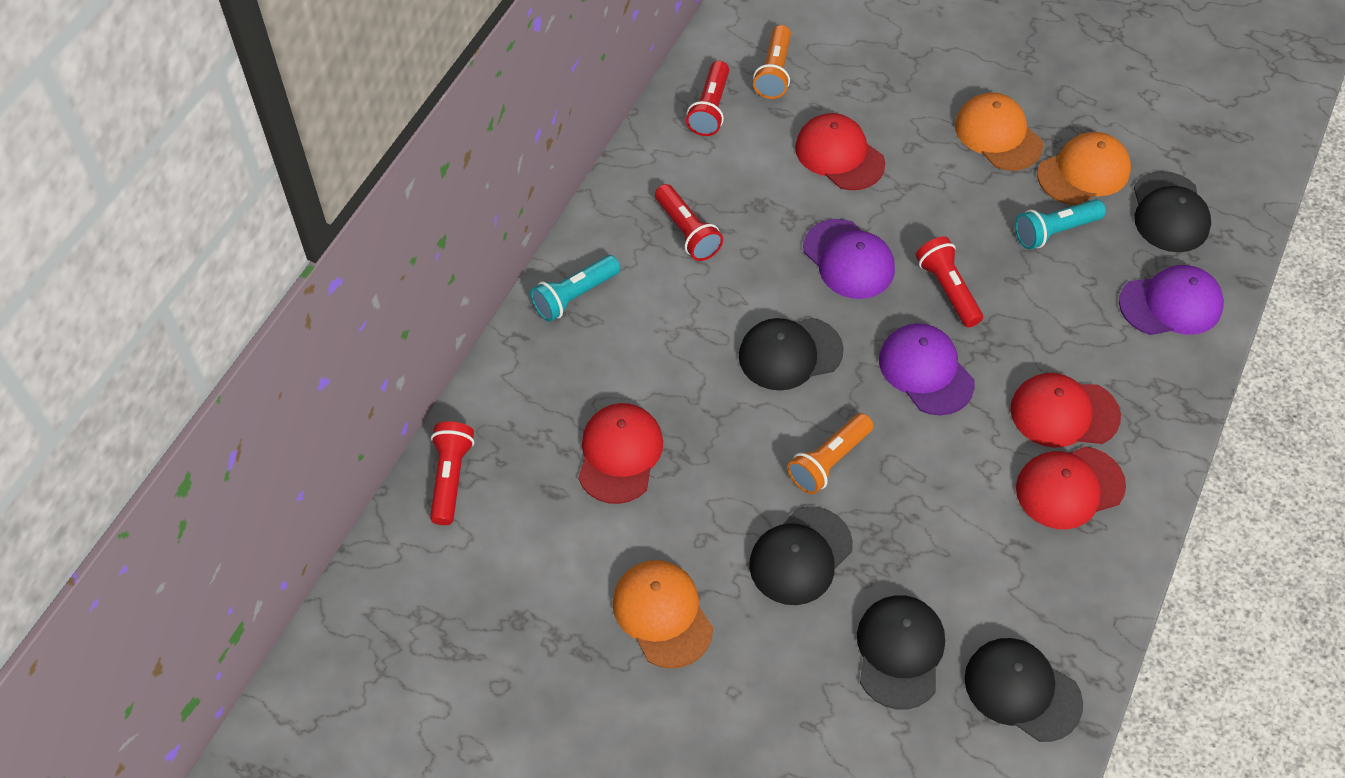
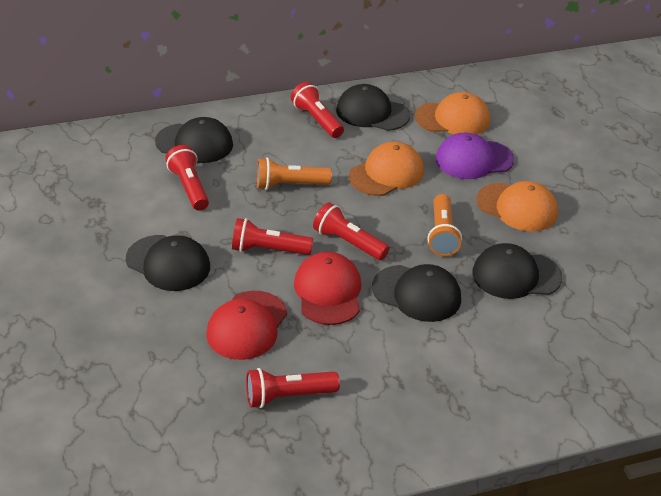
purple cap: 3 -> 1
red cap: 4 -> 2
red flashlight: 4 -> 5
turquoise flashlight: 2 -> 0

